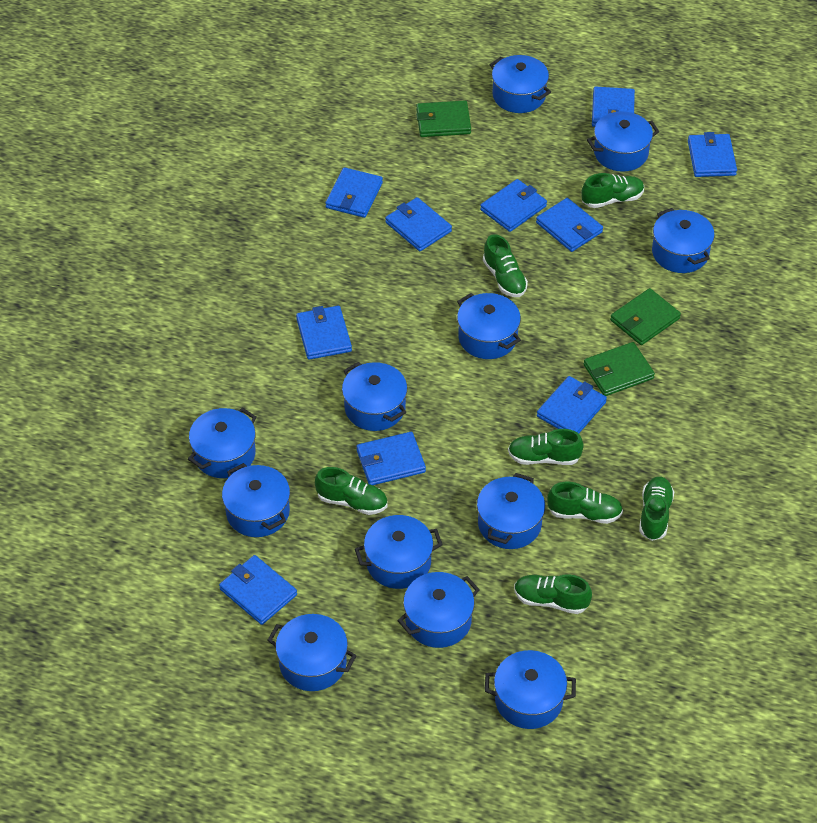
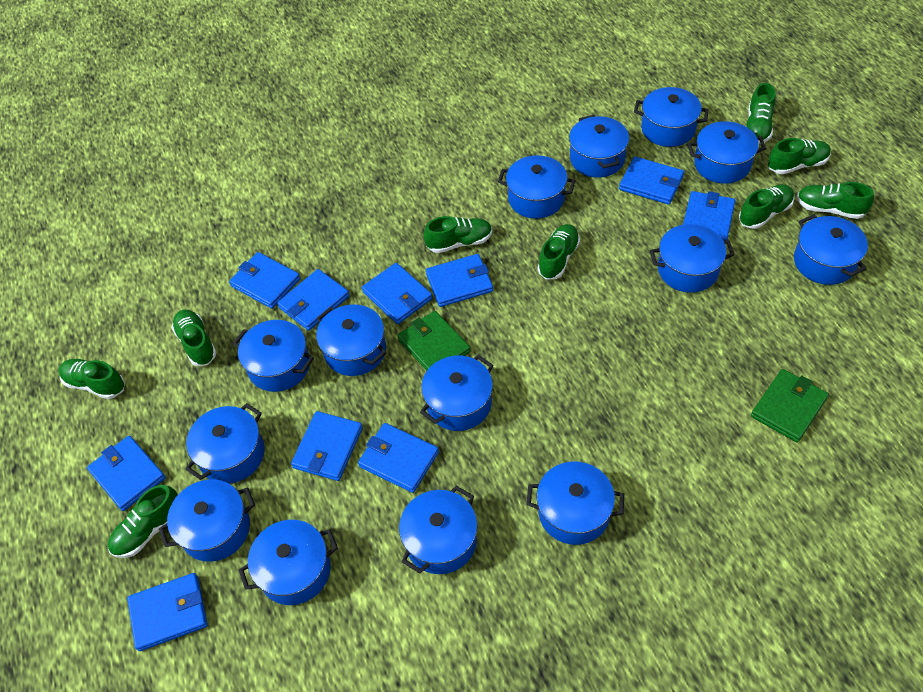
blue pot: 12 -> 14
green shoe: 7 -> 9
green wallet: 3 -> 2

